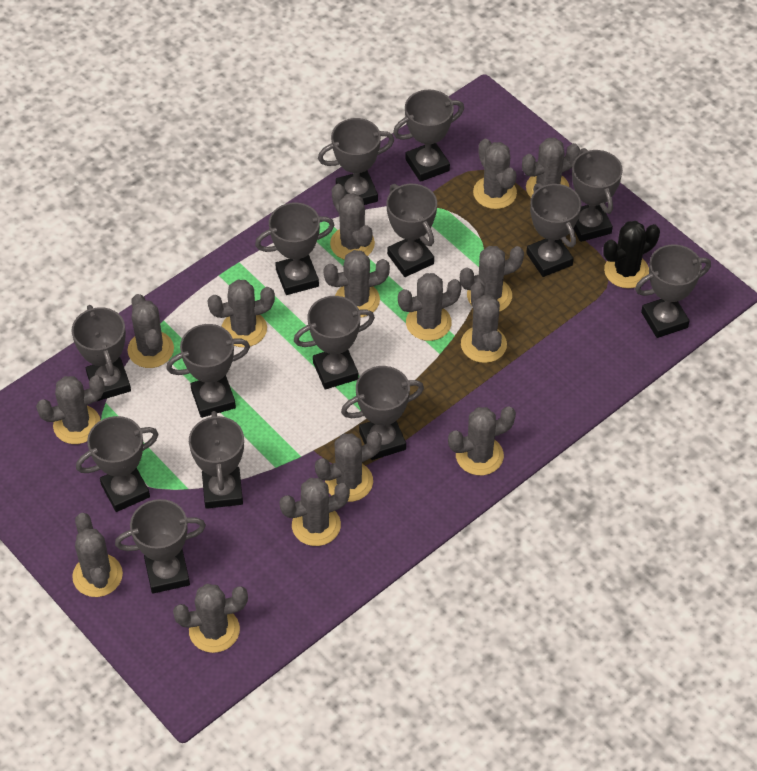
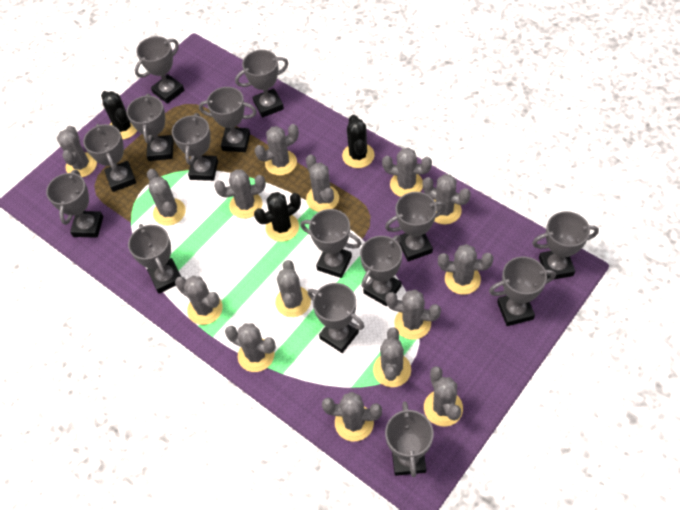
black cactus: 1 -> 3
grey trophy: 14 -> 15

